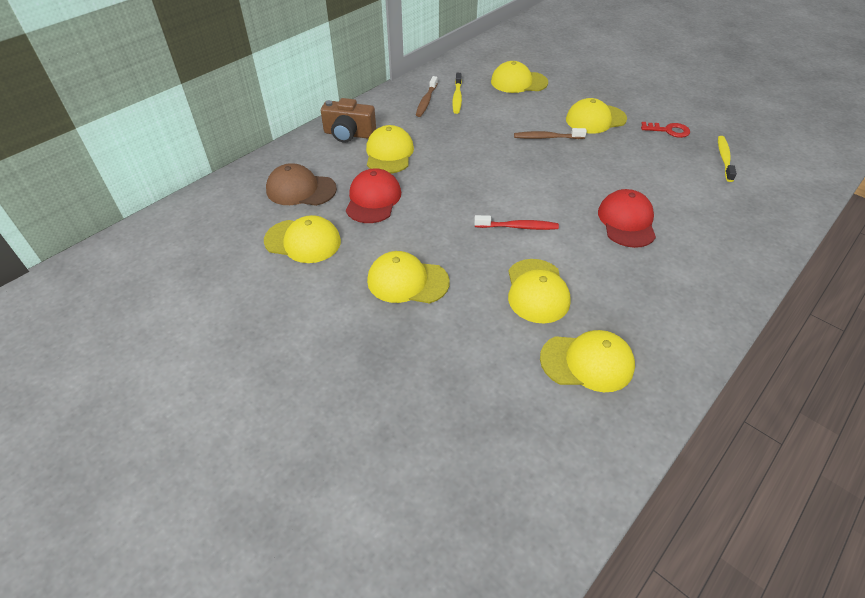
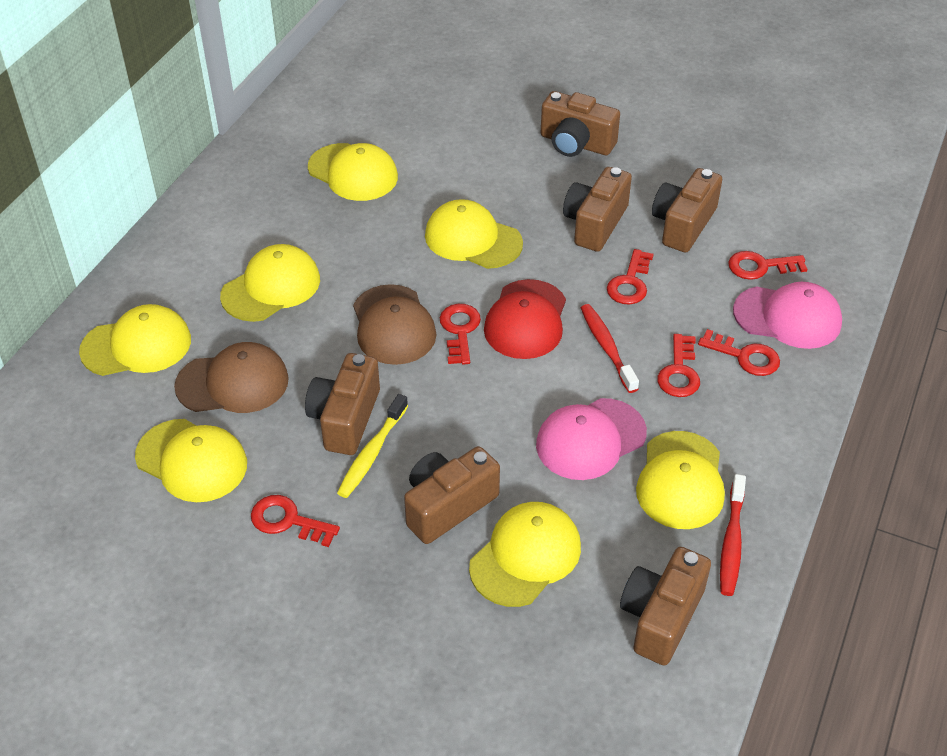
brown camera: 1 -> 6
brown cap: 1 -> 2
brown toothbrush: 2 -> 0
pink cap: 0 -> 2
red cap: 2 -> 1
red key: 1 -> 6
red toothbrush: 1 -> 2
yellow toothbrush: 2 -> 1

